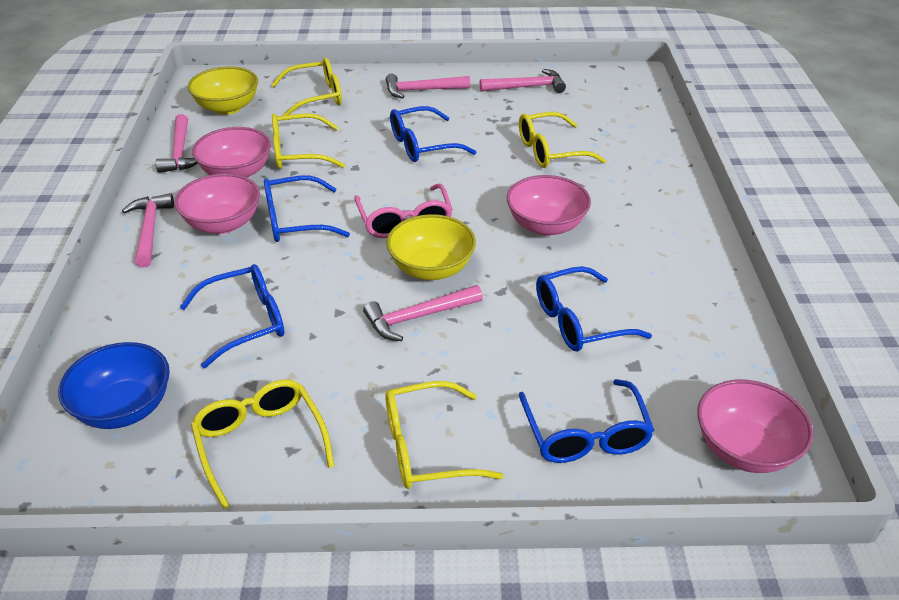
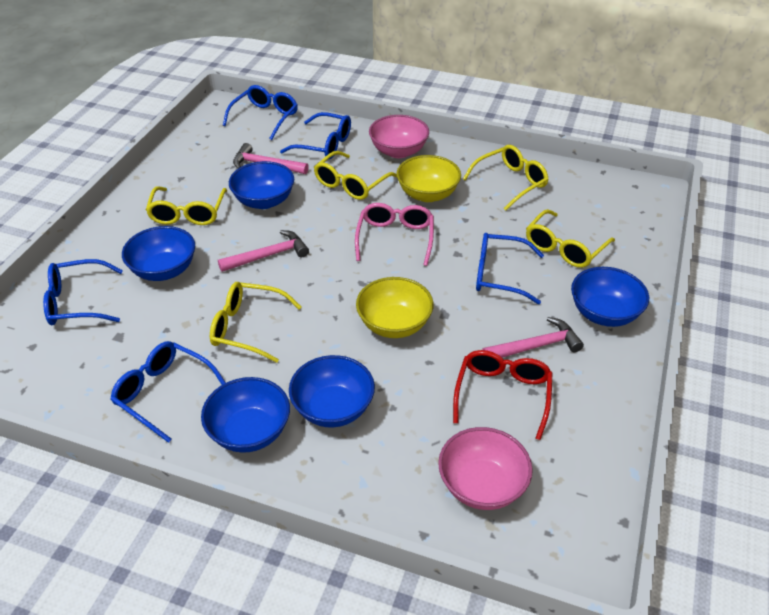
blue bowl: 1 -> 5
pink bowl: 4 -> 2
pink hammer: 5 -> 3
red glasses: 0 -> 1

